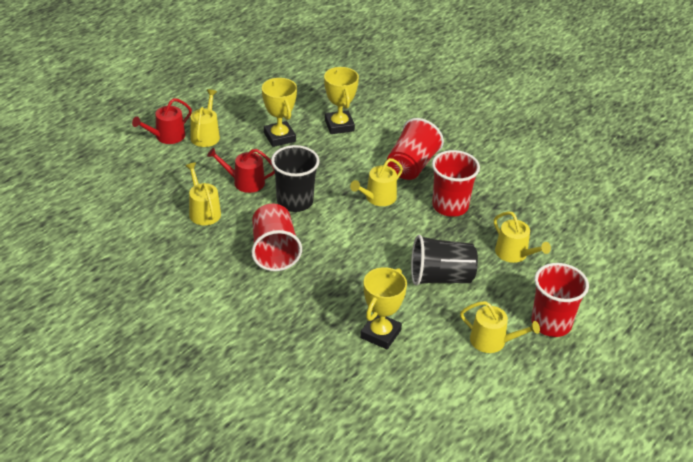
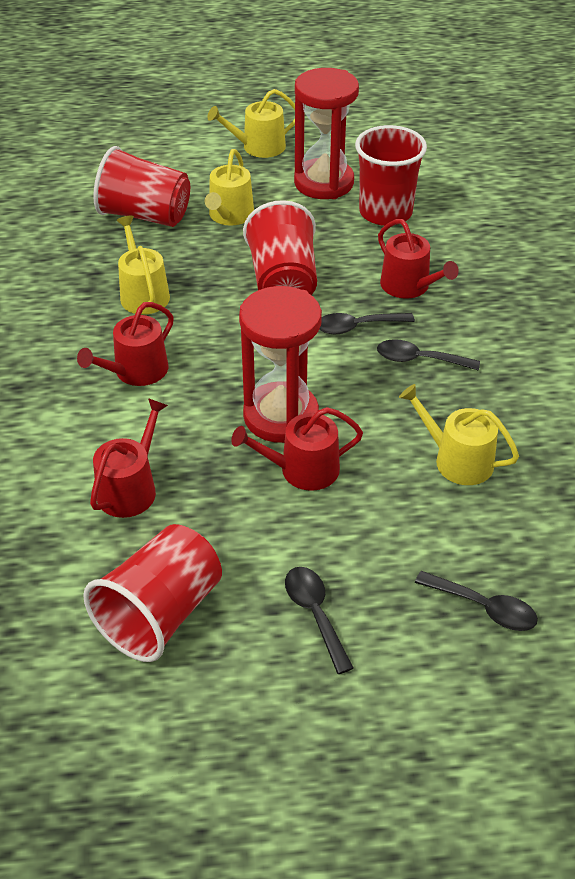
black cup: 2 -> 0
black spoon: 0 -> 4
red hourglass: 0 -> 2
red watering can: 2 -> 4
yellow trophy: 3 -> 0
yellow watering can: 5 -> 4

